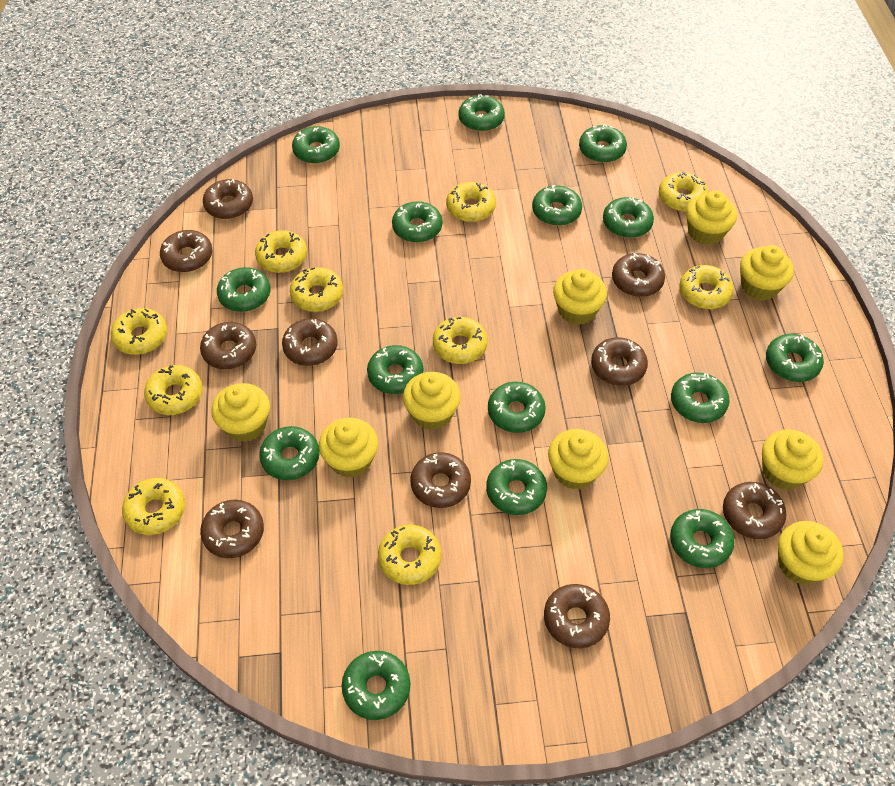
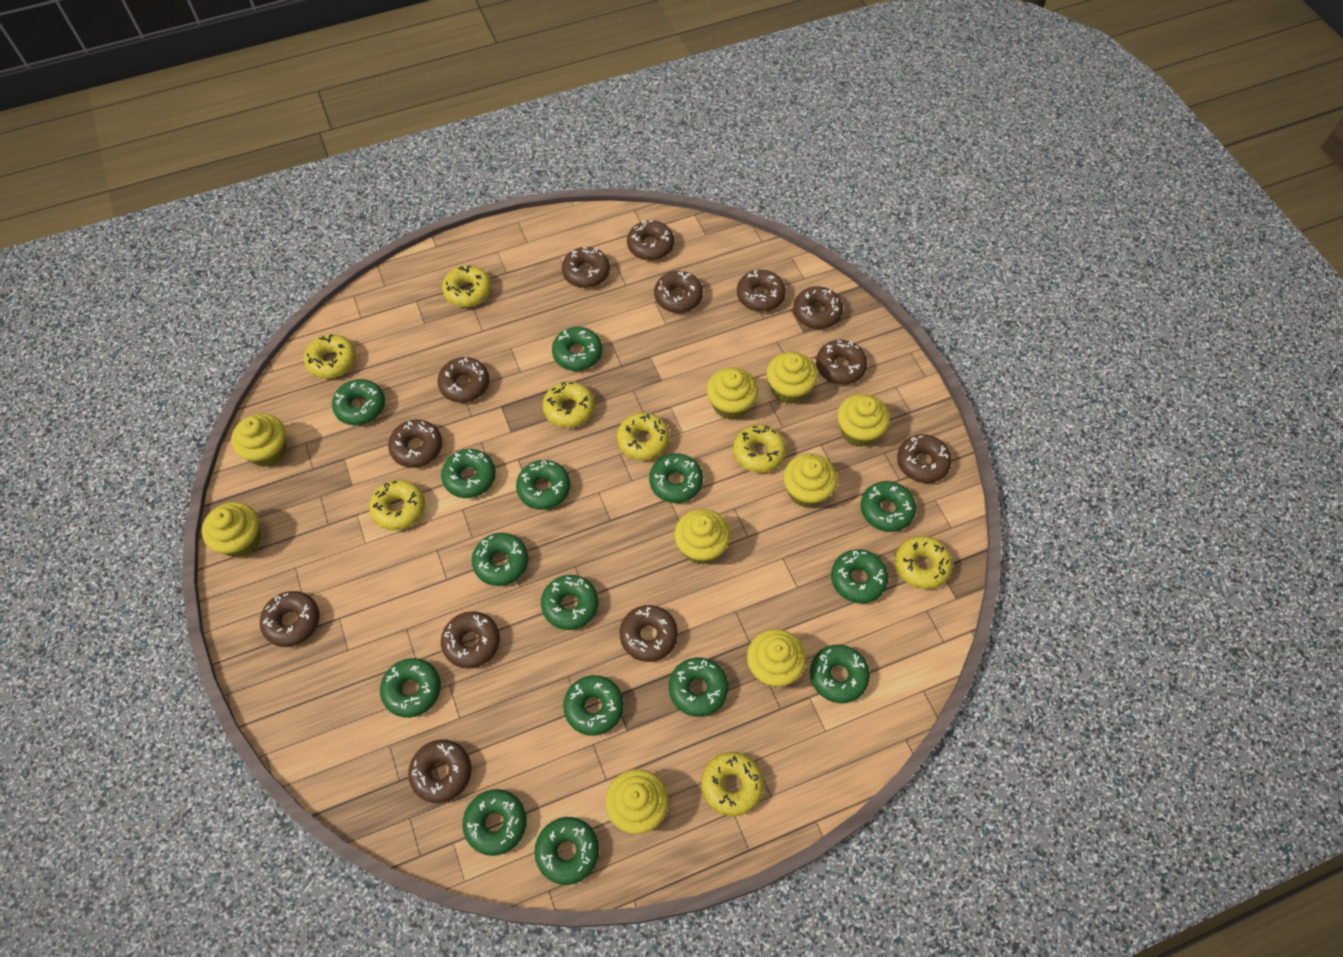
brown donut: 10 -> 13
yellow donut: 10 -> 8

